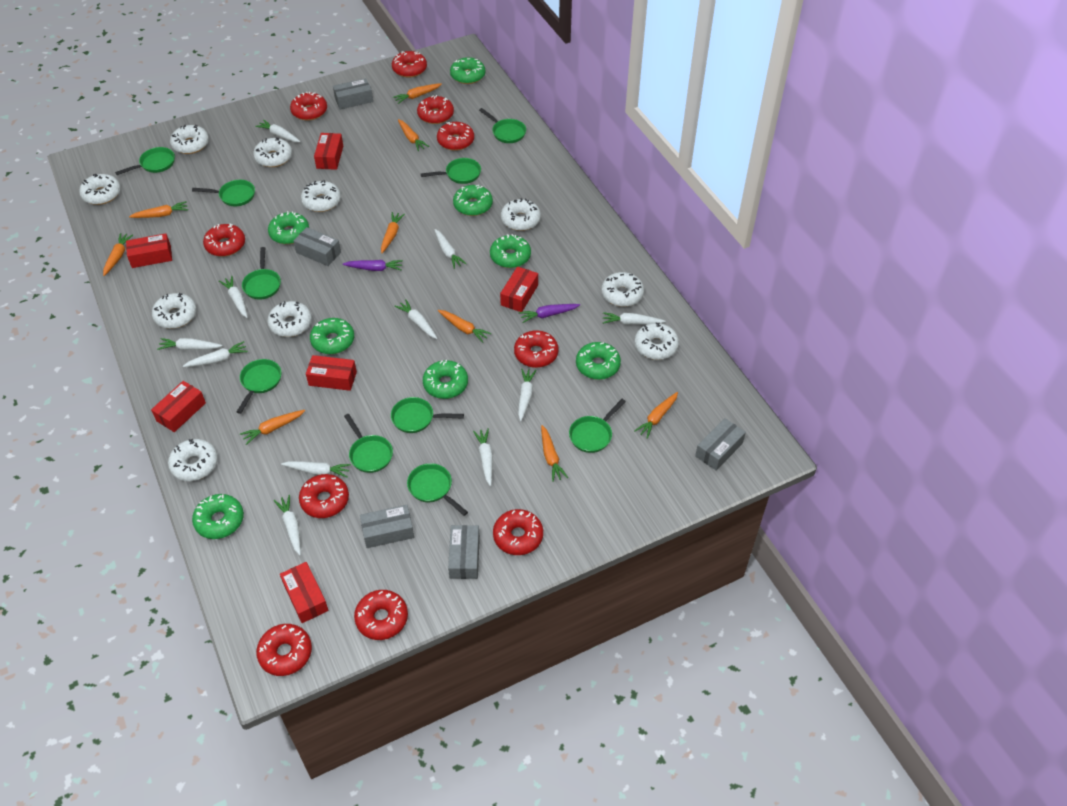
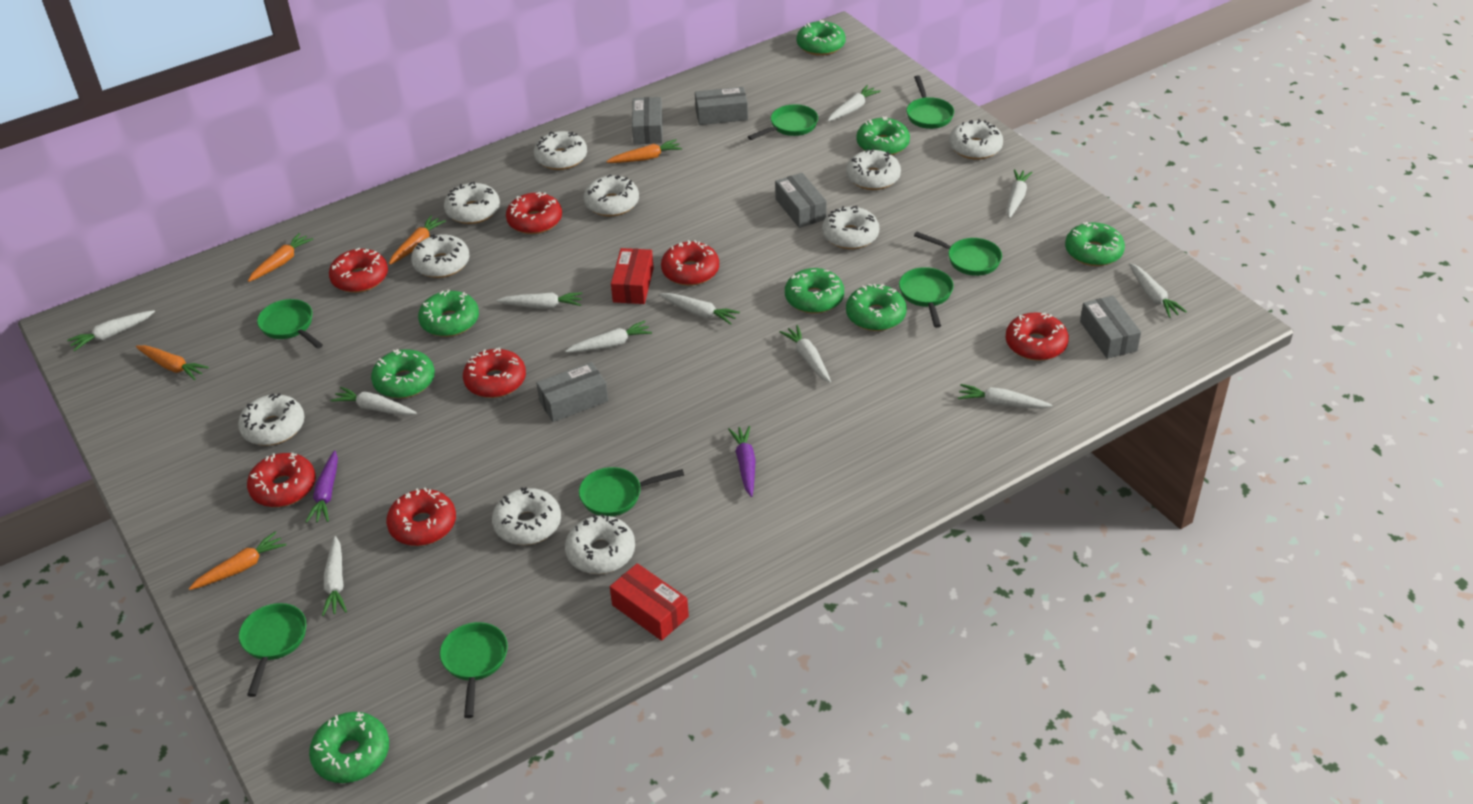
green pan: 10 -> 8
orange carrot: 9 -> 5
red box: 6 -> 2
red donut: 10 -> 7

